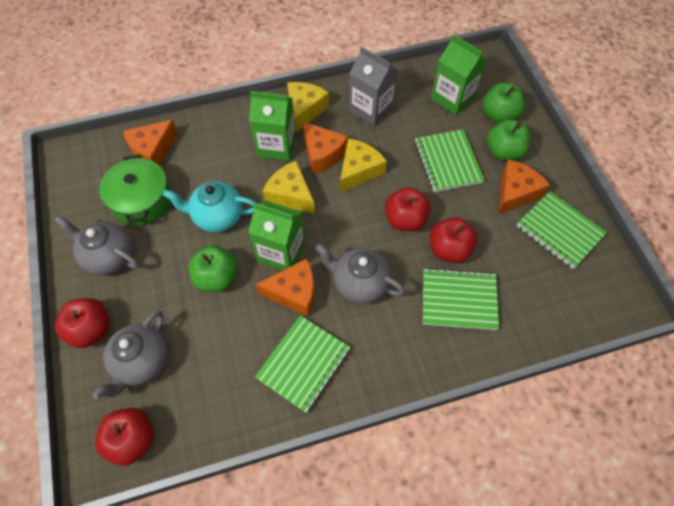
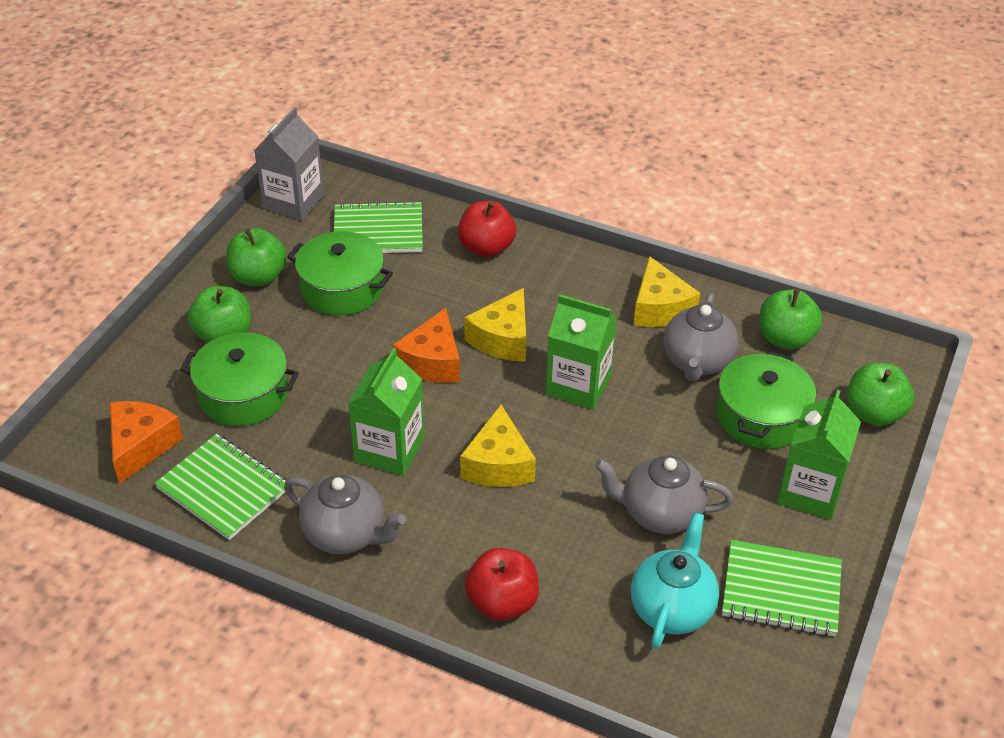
green apple: 3 -> 4
green notebook: 4 -> 3
green pot: 1 -> 3
orange cheese: 4 -> 2
red apple: 4 -> 2

